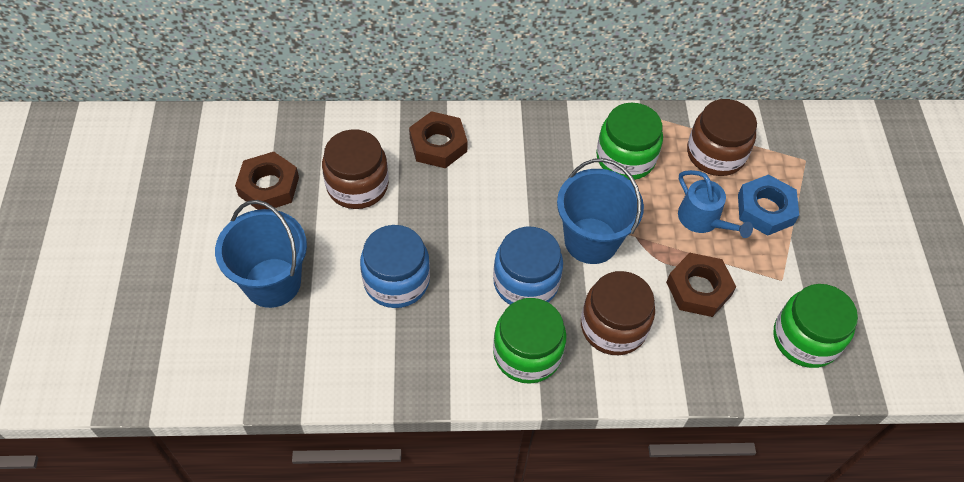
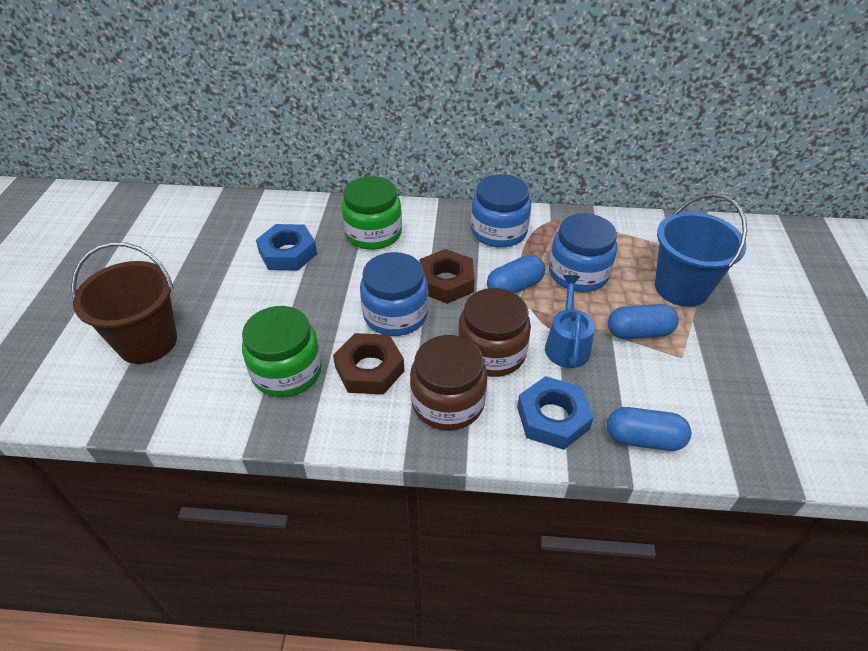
blue bucket: 2 -> 1
blue capsule: 0 -> 3
blue jar: 2 -> 3
blue nut: 1 -> 2
brown bucket: 0 -> 1
brown jar: 3 -> 2
brown nut: 3 -> 2
green jar: 3 -> 2

